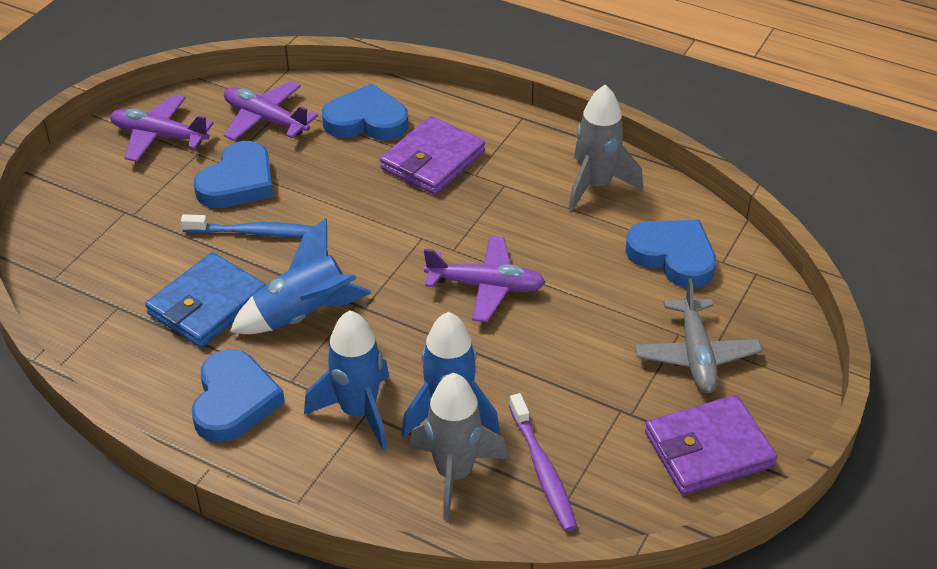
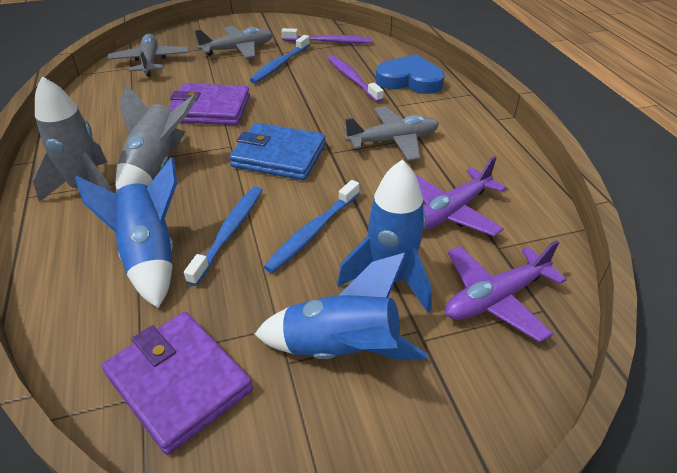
blue heart: 4 -> 1
blue toothbrush: 1 -> 3
grey plane: 1 -> 3
purple plane: 3 -> 2
purple toothbrush: 1 -> 2

